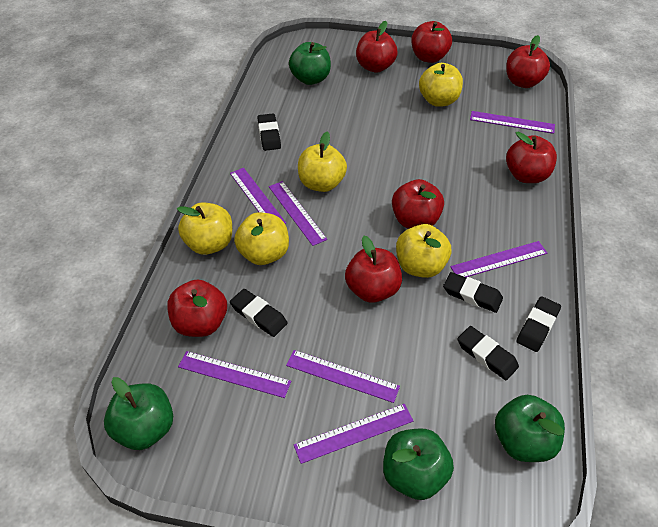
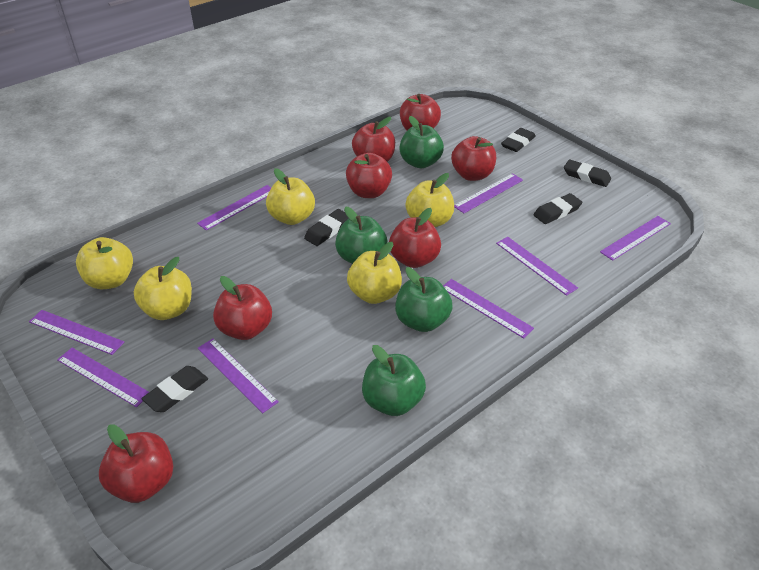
purple ruler: 7 -> 8

